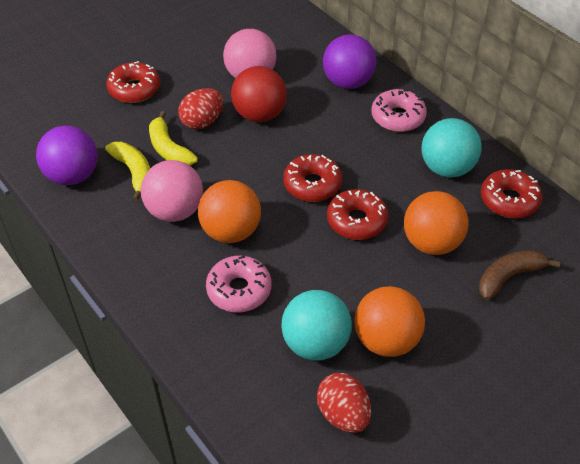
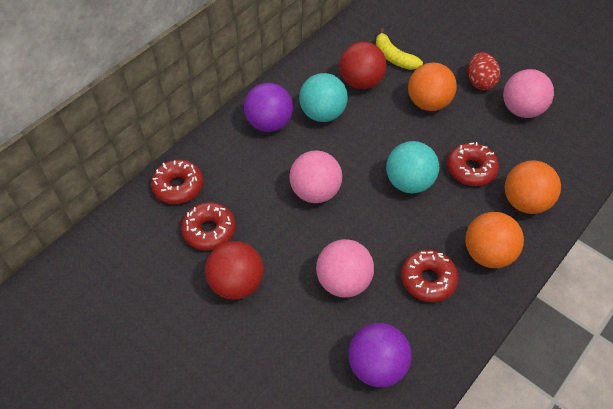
brown banana: 1 -> 0
pink ball: 2 -> 3
pink donut: 2 -> 0
red ball: 1 -> 2
red egg: 2 -> 1
yellow banana: 2 -> 1

